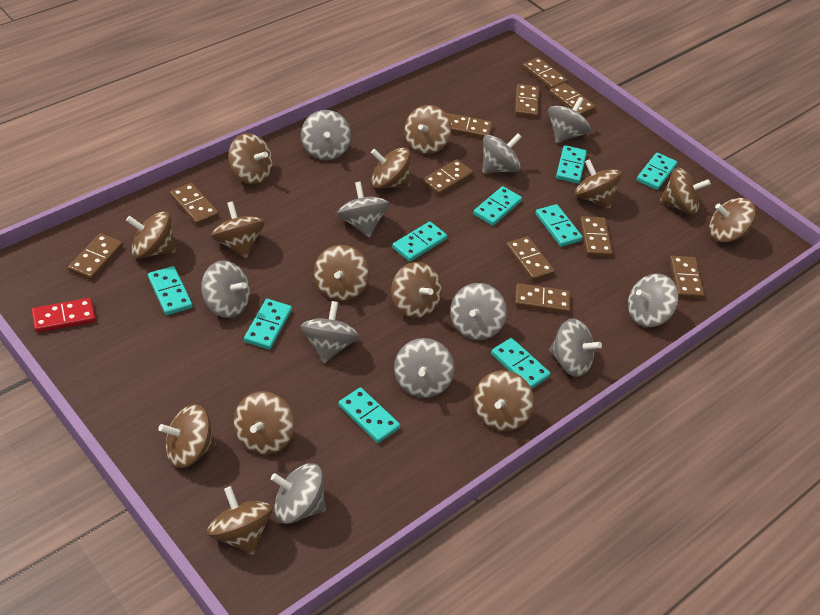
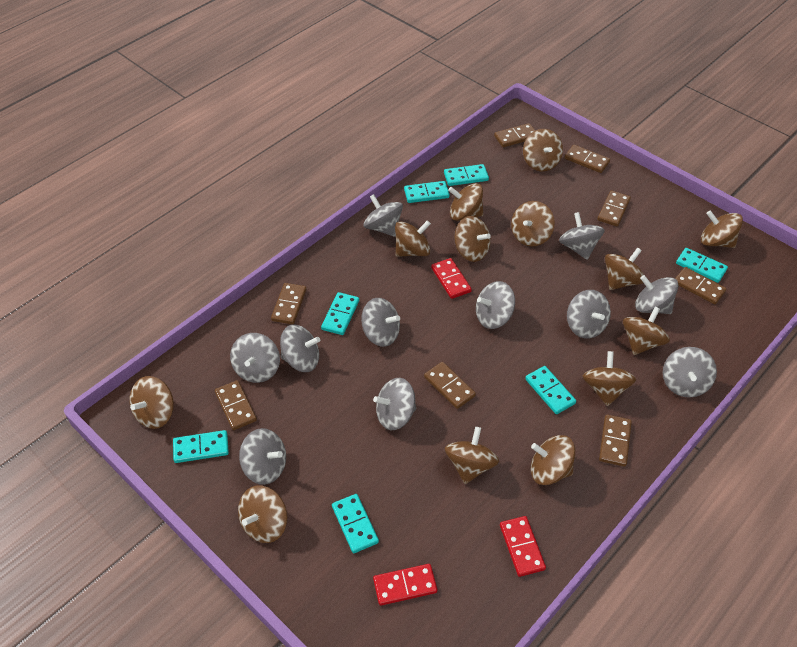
brown domino: 11 -> 8
brown spinning top: 14 -> 13
red domino: 1 -> 3
turquoise domino: 9 -> 7

